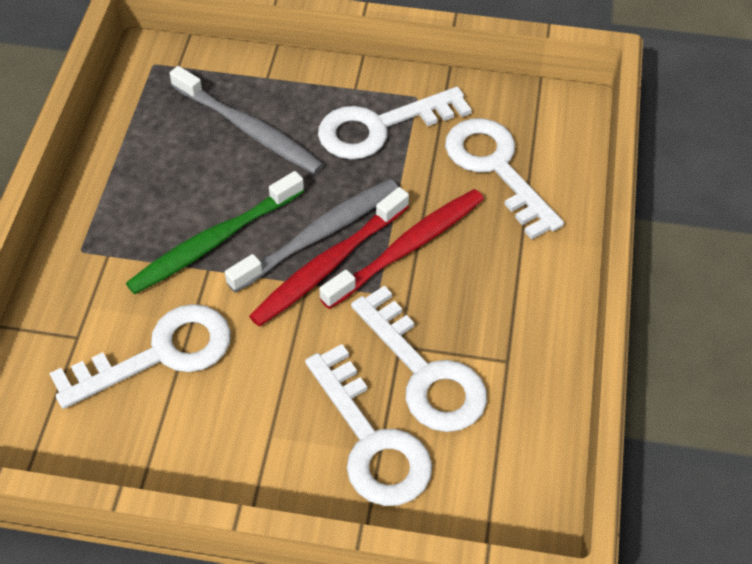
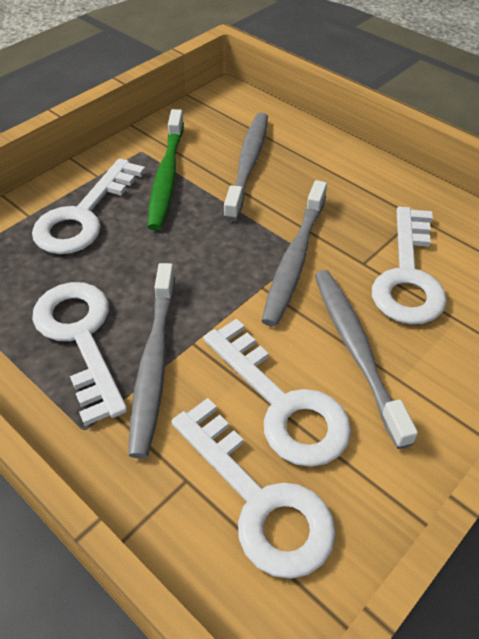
grey toothbrush: 2 -> 4
red toothbrush: 2 -> 0

